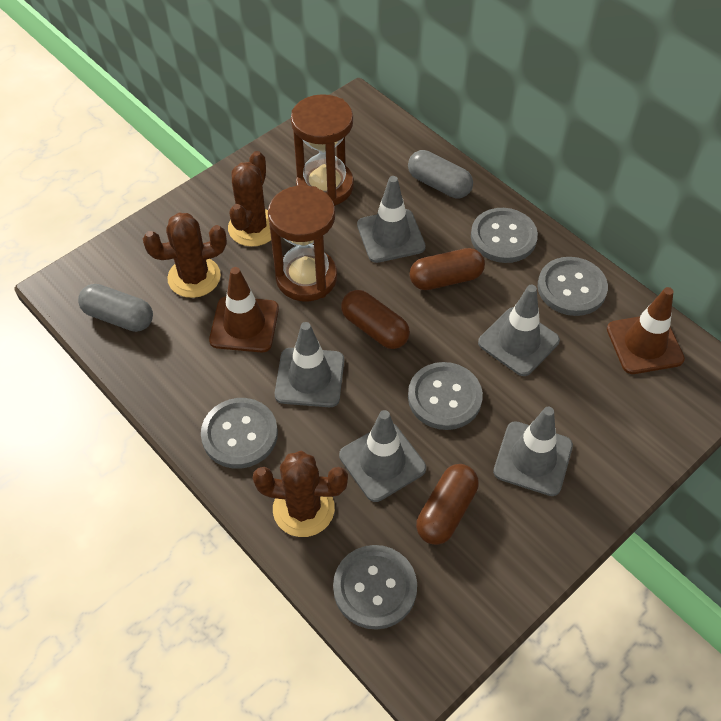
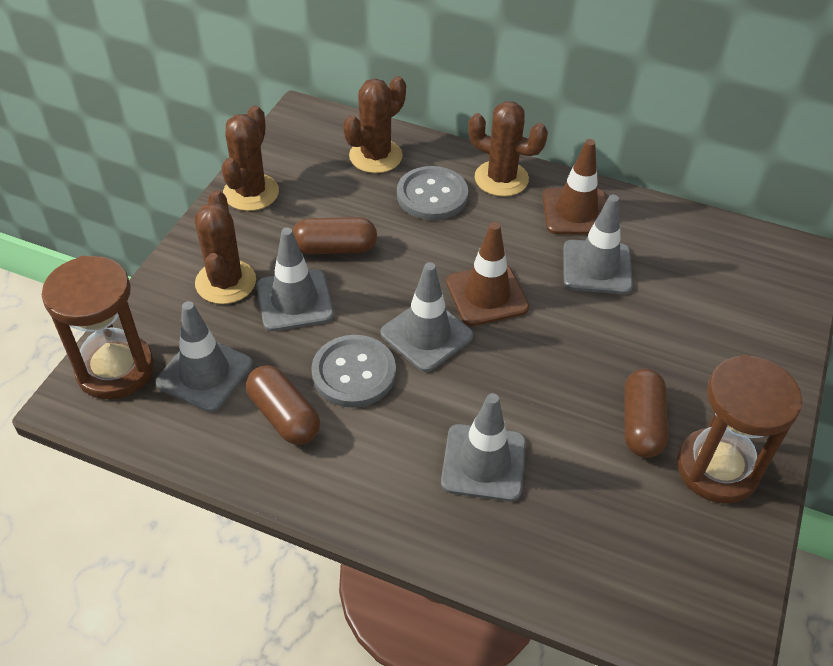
brown cactus: 3 -> 4
grey button: 5 -> 2
grey capsule: 2 -> 0

